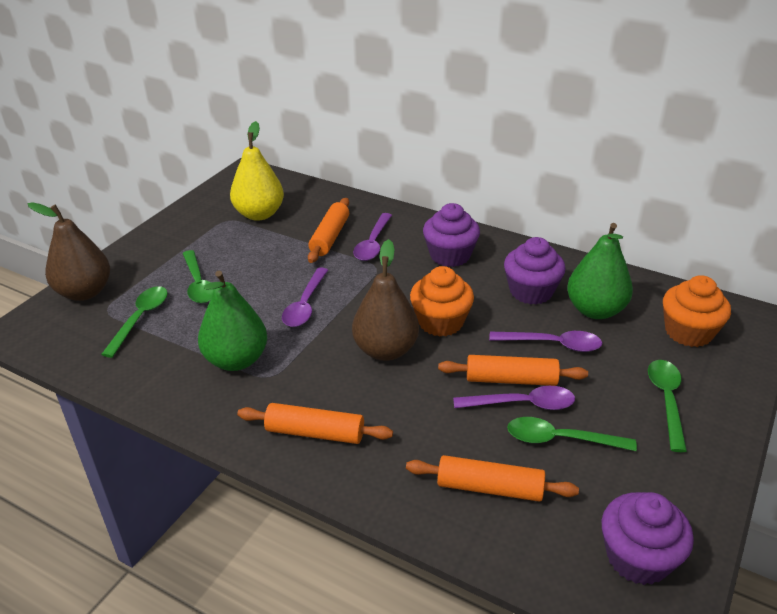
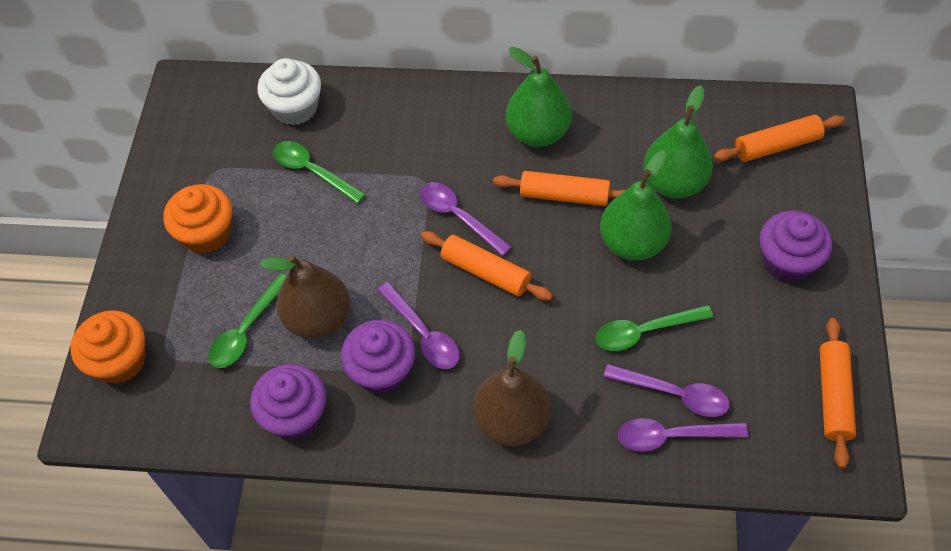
green pear: 2 -> 3
green spoon: 4 -> 3
white cupcake: 0 -> 1
yellow pear: 1 -> 0

